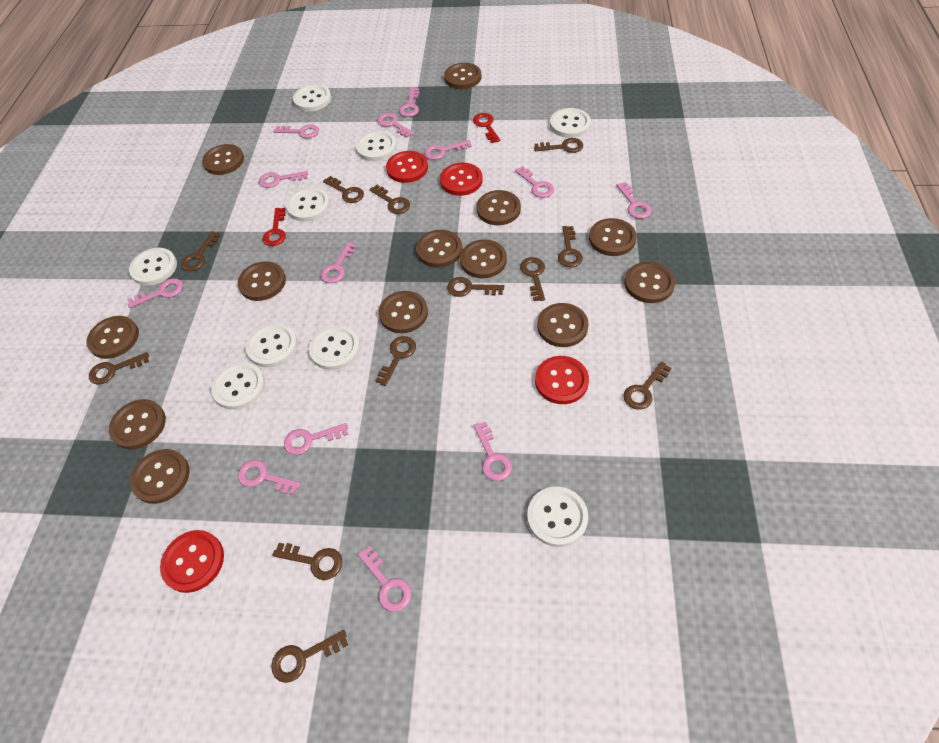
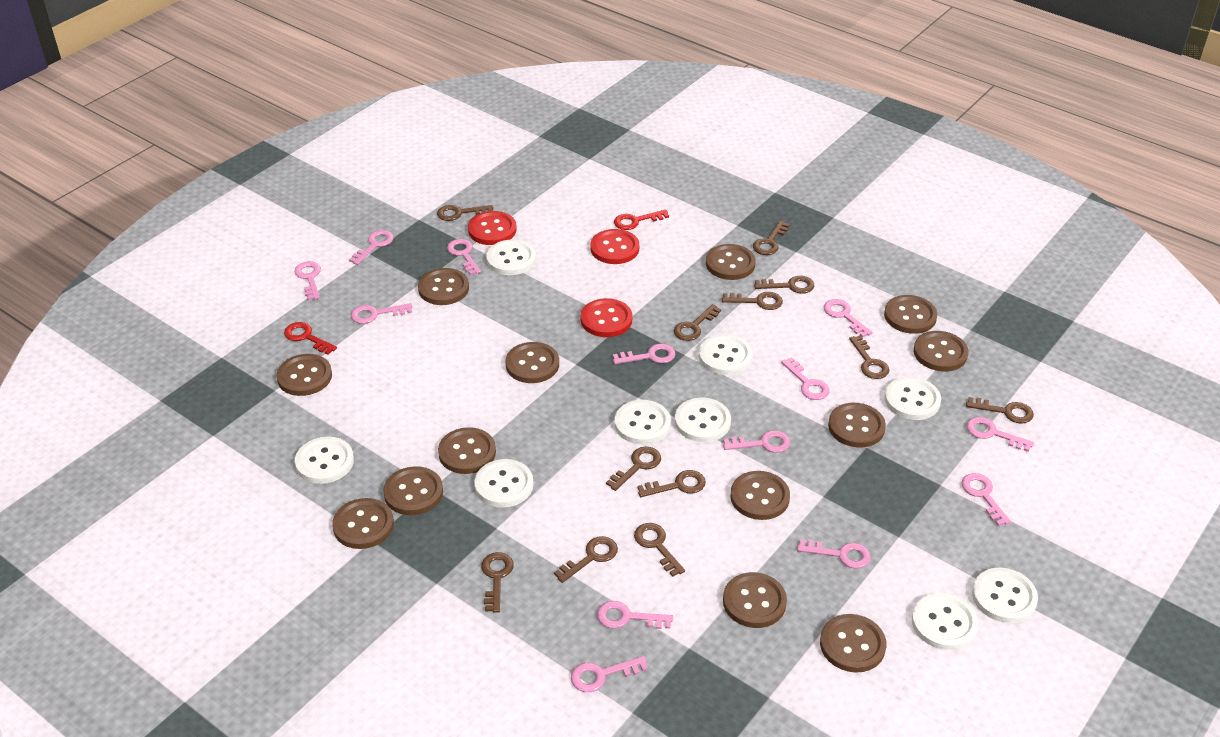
red button: 4 -> 3

